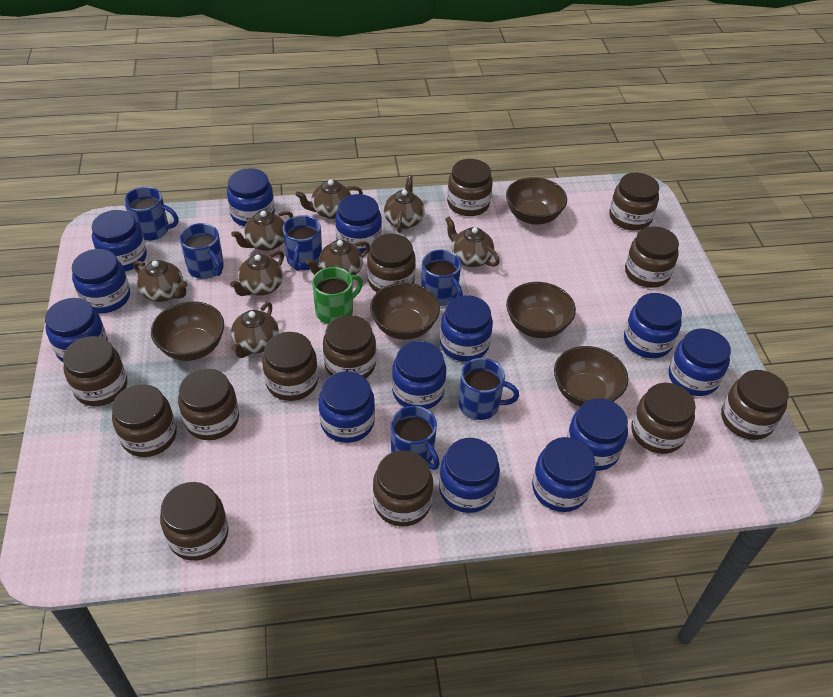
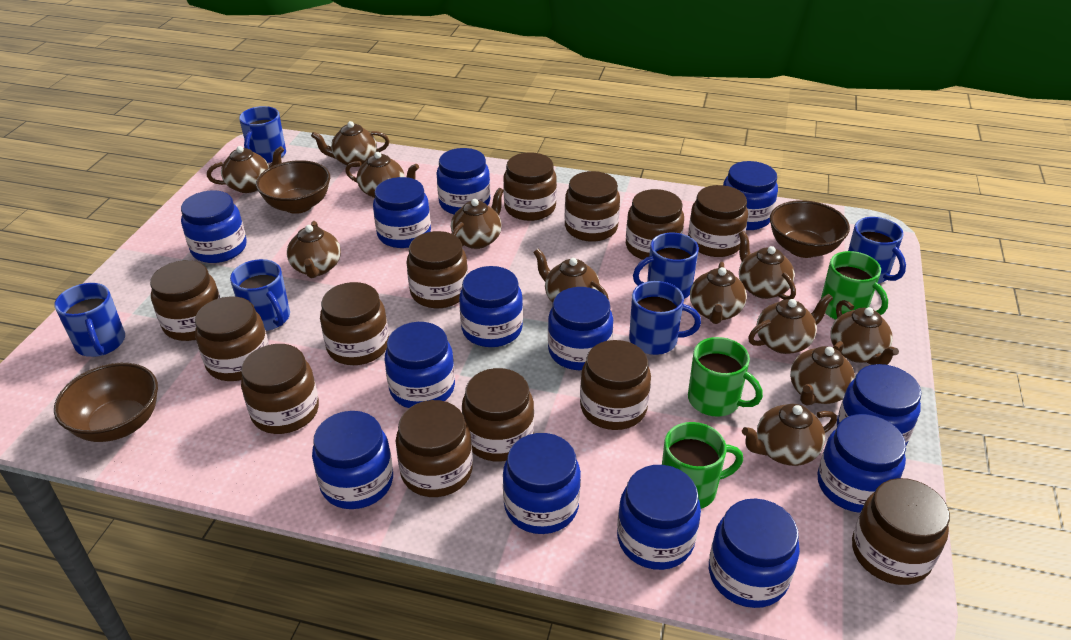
brown bowl: 5 -> 3
brown teapot: 8 -> 12
green mug: 1 -> 3

